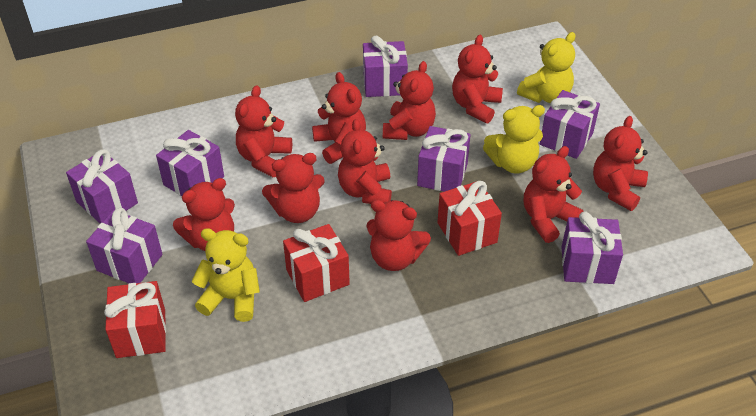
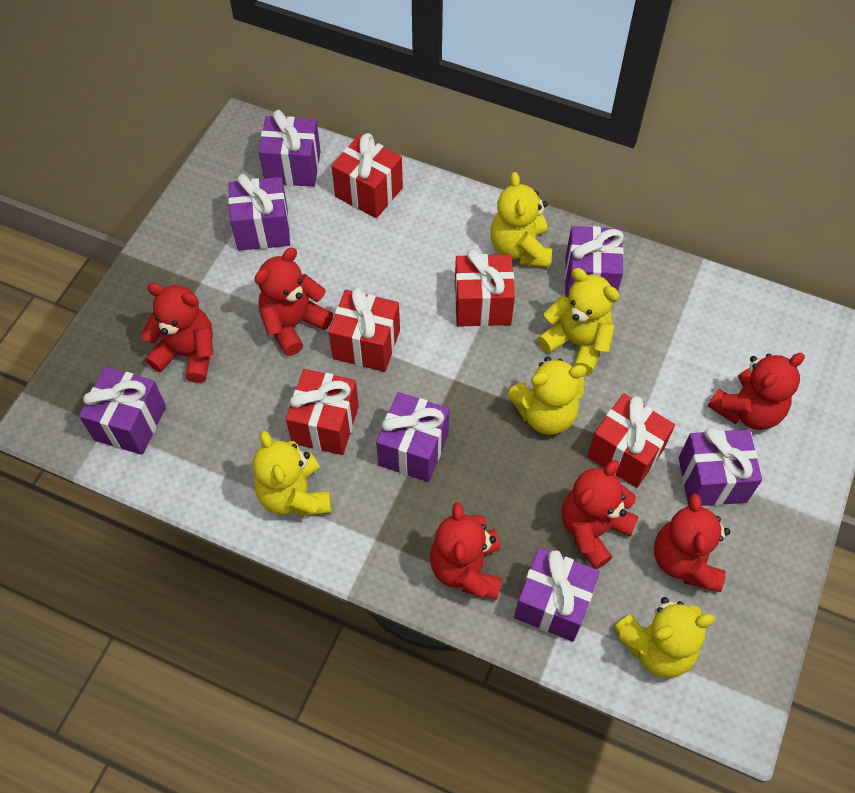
red gift: 3 -> 5
red teddy bear: 10 -> 6
yellow teddy bear: 3 -> 5

